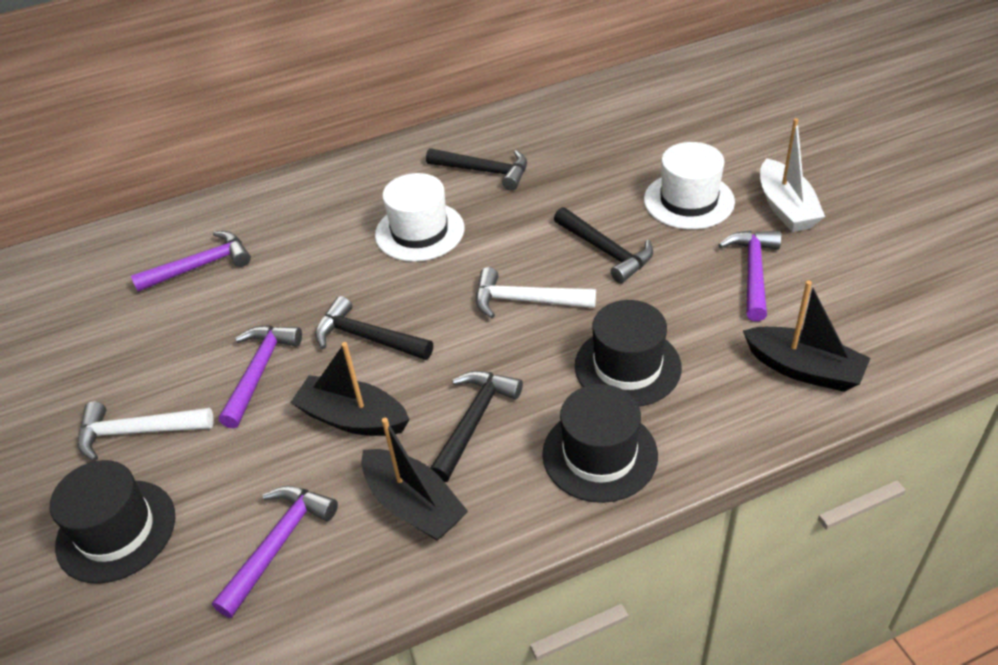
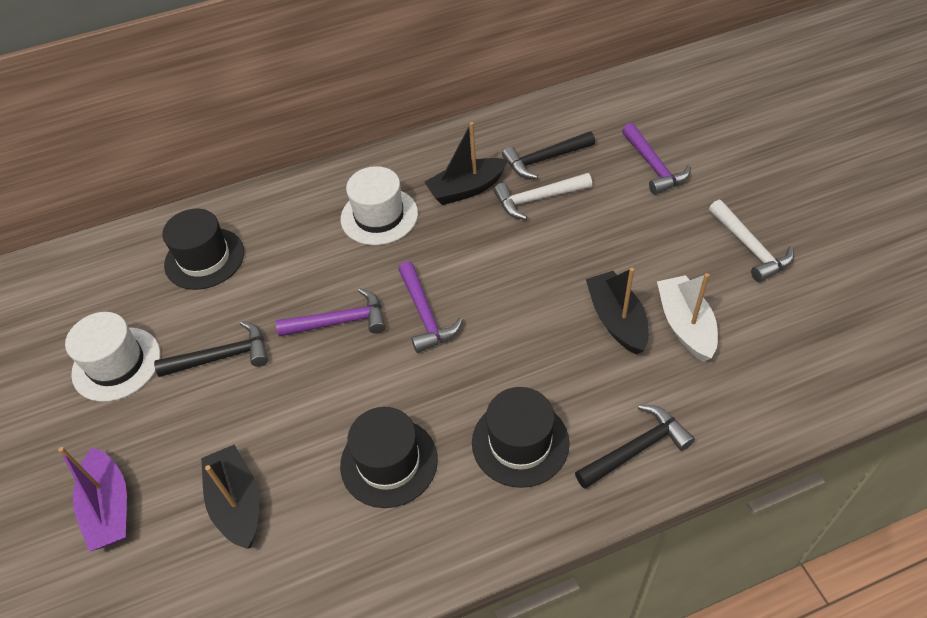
black hammer: 4 -> 3
purple boat: 0 -> 1
purple hammer: 4 -> 3

